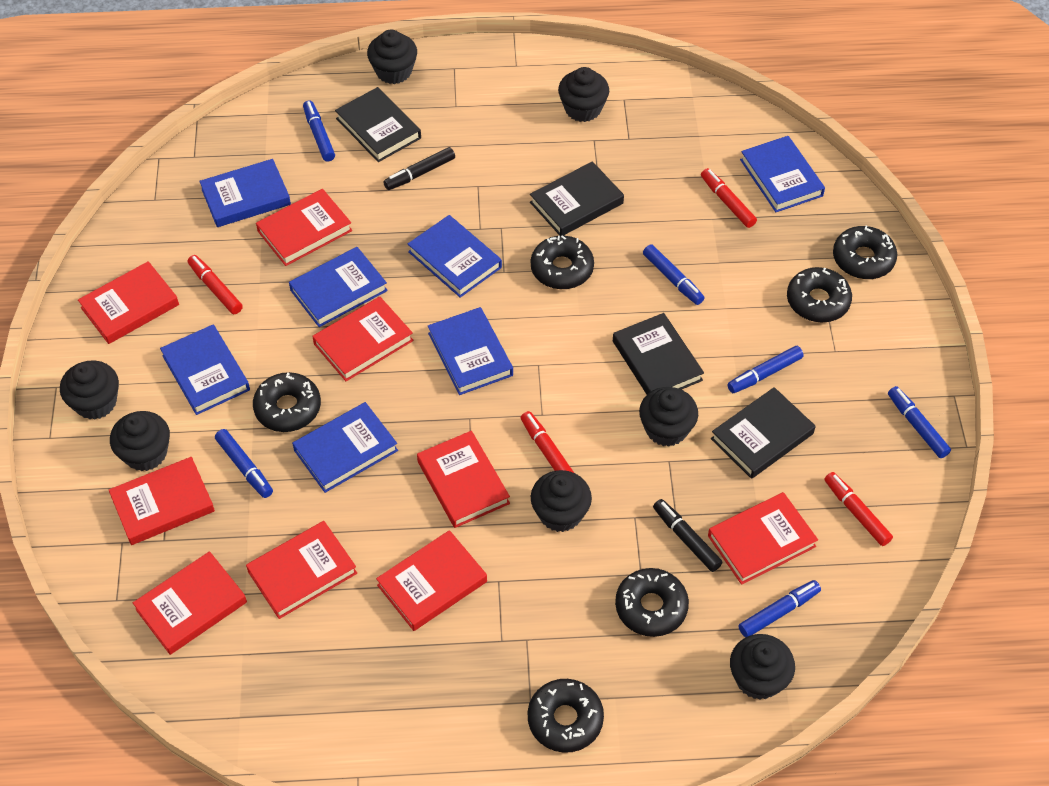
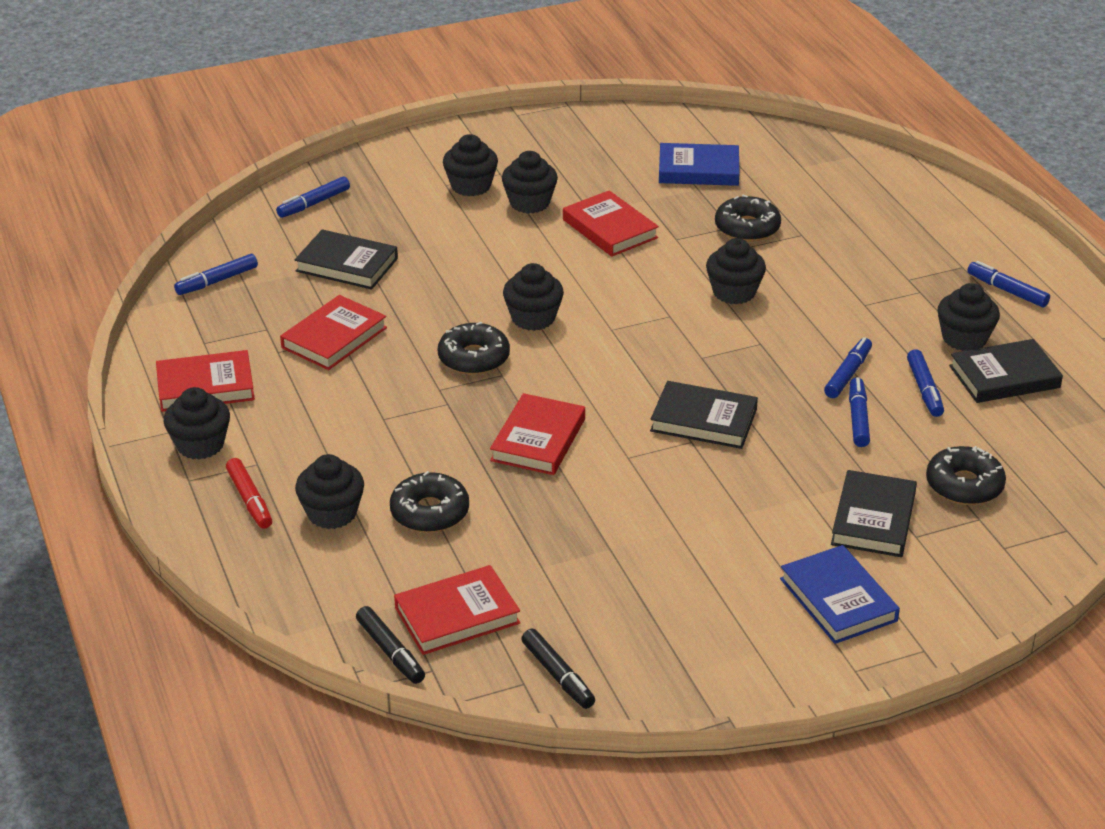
black donut: 6 -> 4
blue book: 7 -> 2
red book: 9 -> 5
red marker: 4 -> 1

